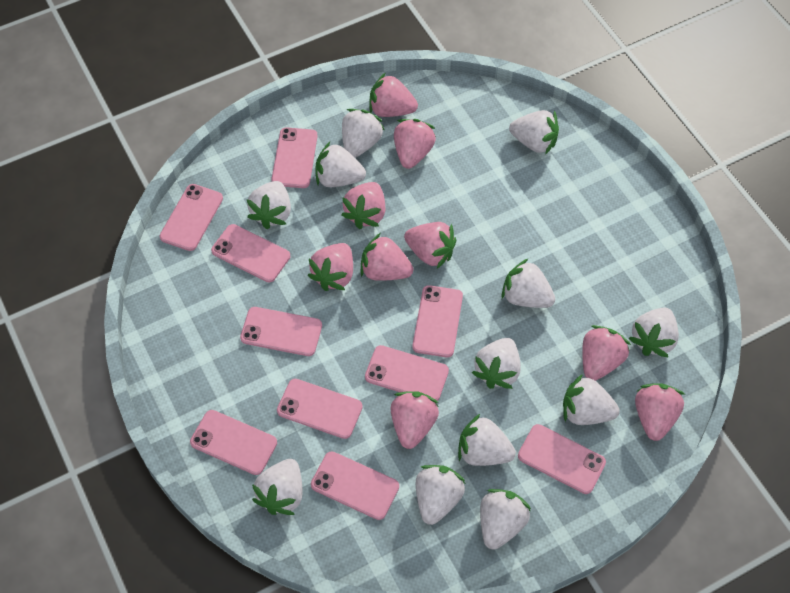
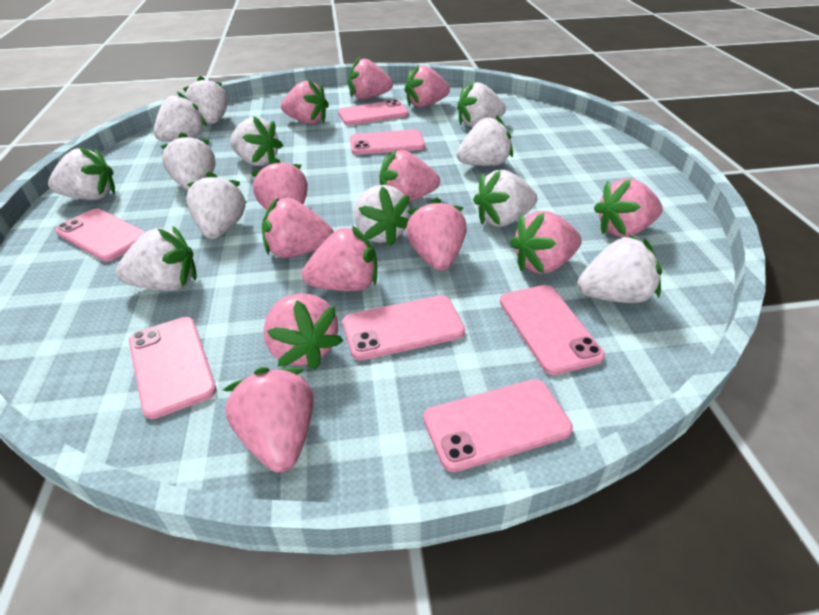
pink phone: 10 -> 7
pink strawberry: 9 -> 12

